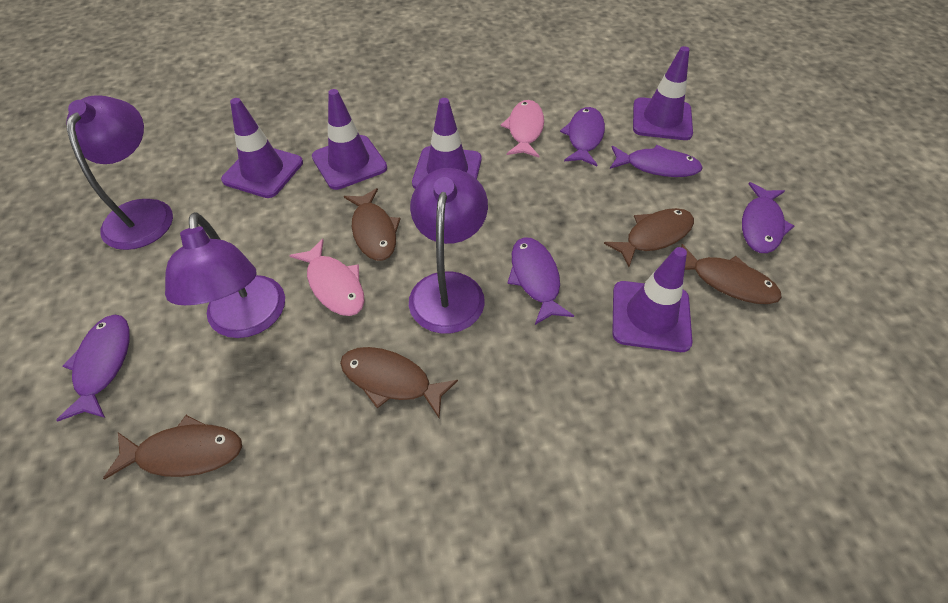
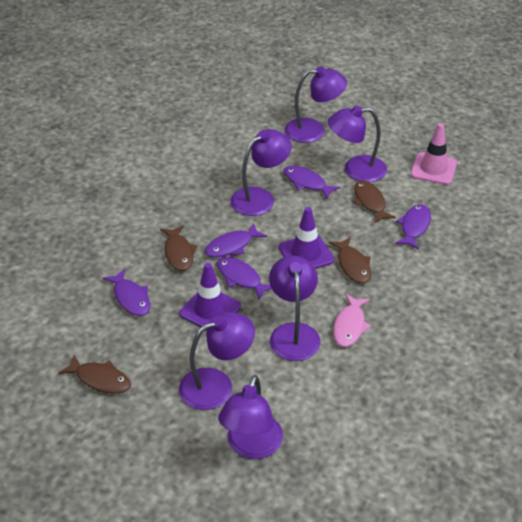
brown fish: 5 -> 4
pink fish: 2 -> 1
pink traffic cone: 0 -> 1
purple lamp: 3 -> 6
purple traffic cone: 5 -> 2

